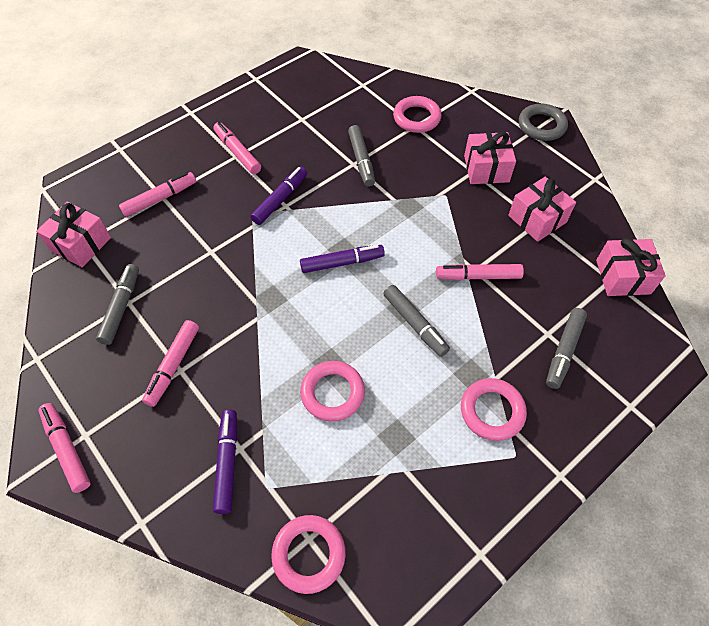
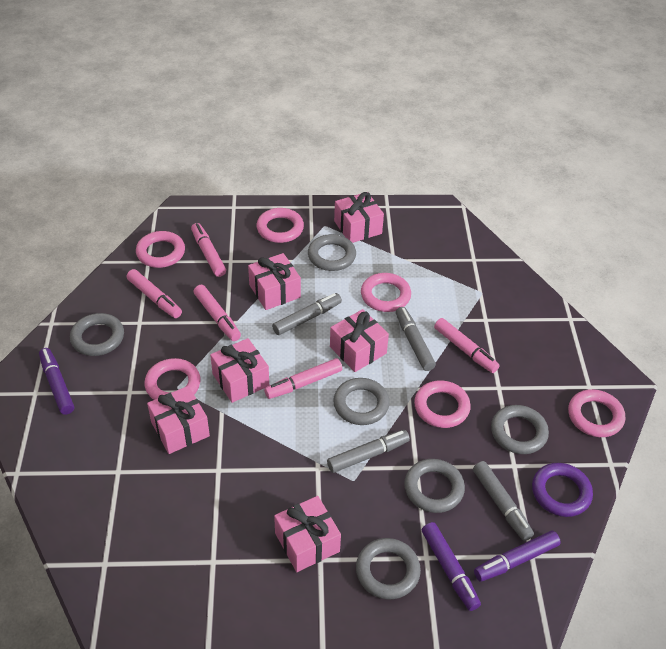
grey ring: 1 -> 6
pink gift: 4 -> 6
pink ring: 4 -> 6
purple ring: 0 -> 1

